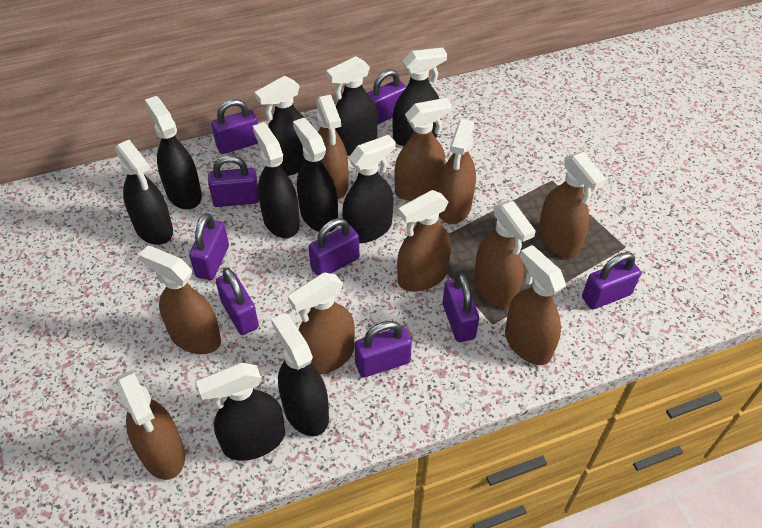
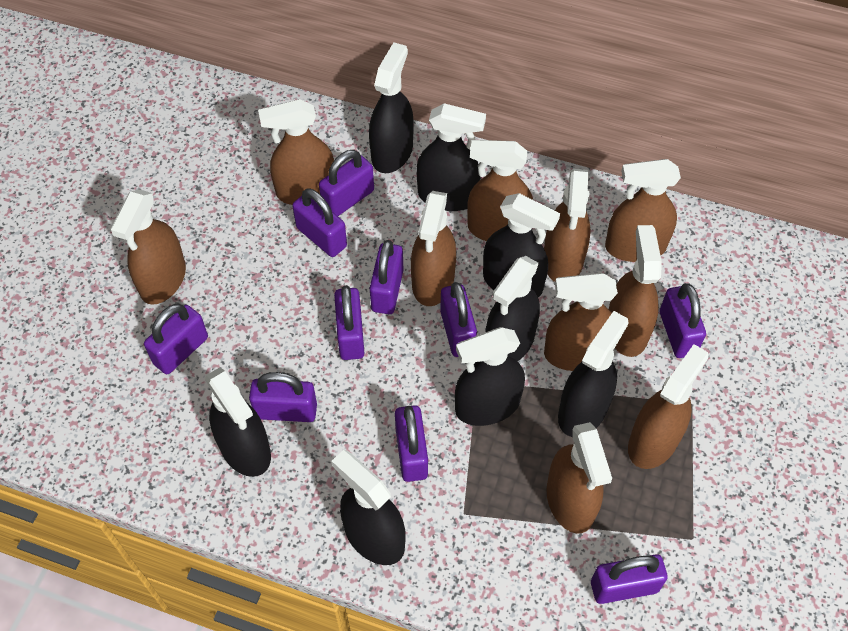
black spray bottle: 10 -> 8
purple padlock: 9 -> 10

